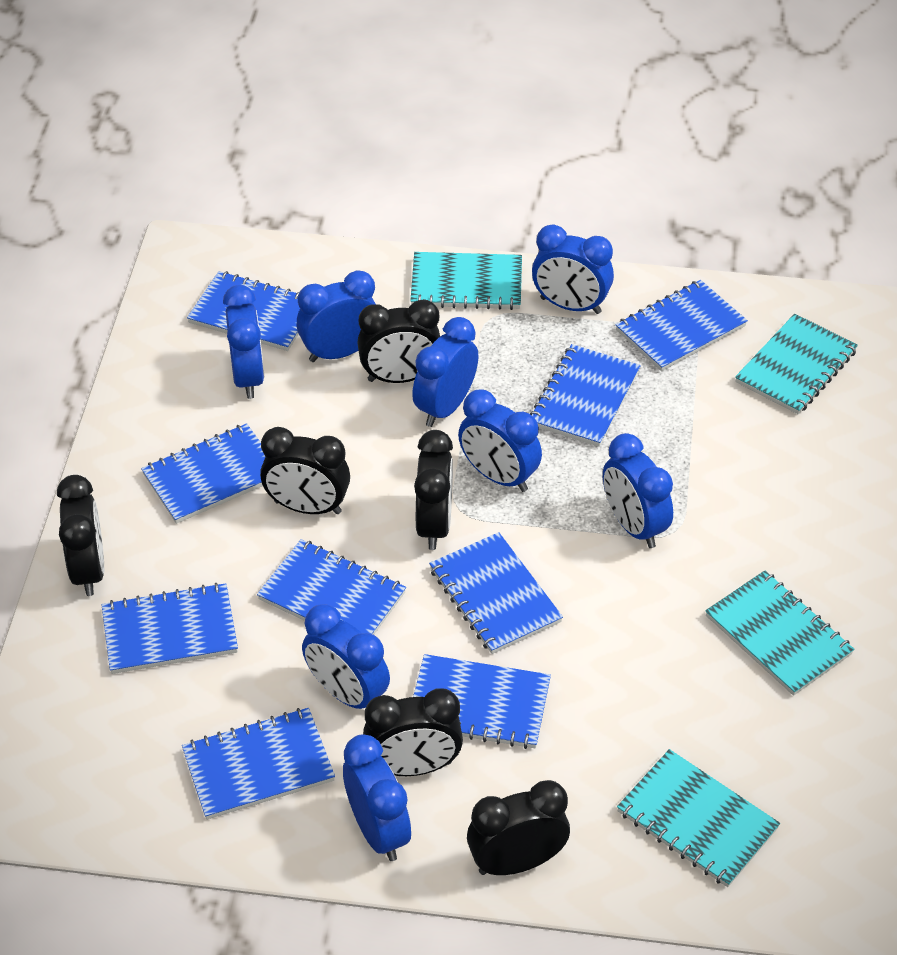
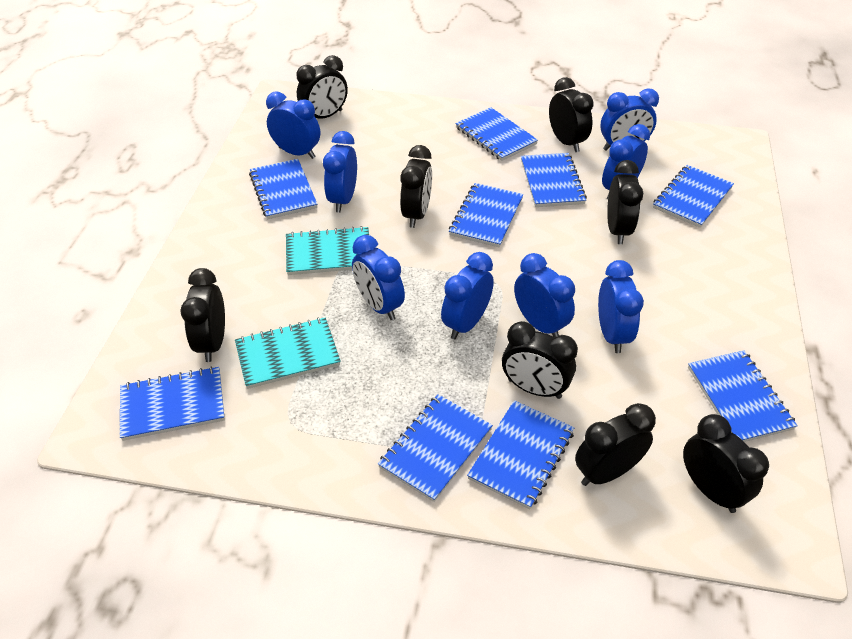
black clock: 6 -> 8
turquoise notebook: 4 -> 2

